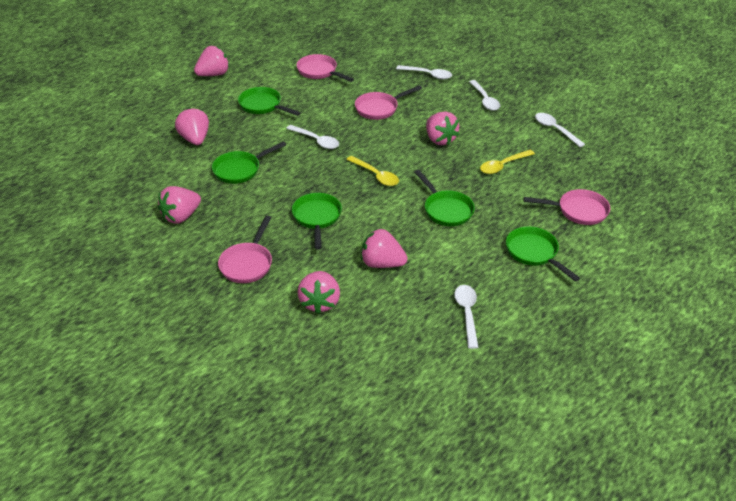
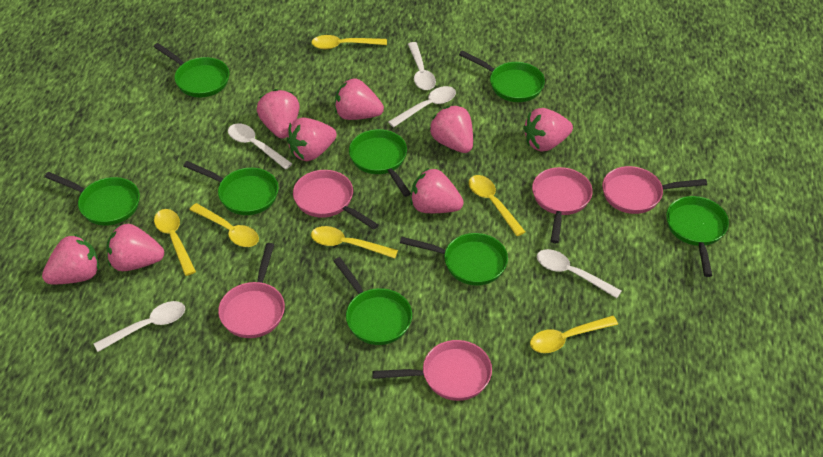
green pan: 5 -> 8
pink pan: 4 -> 5
pink strawberry: 6 -> 8
yellow spoon: 2 -> 6

